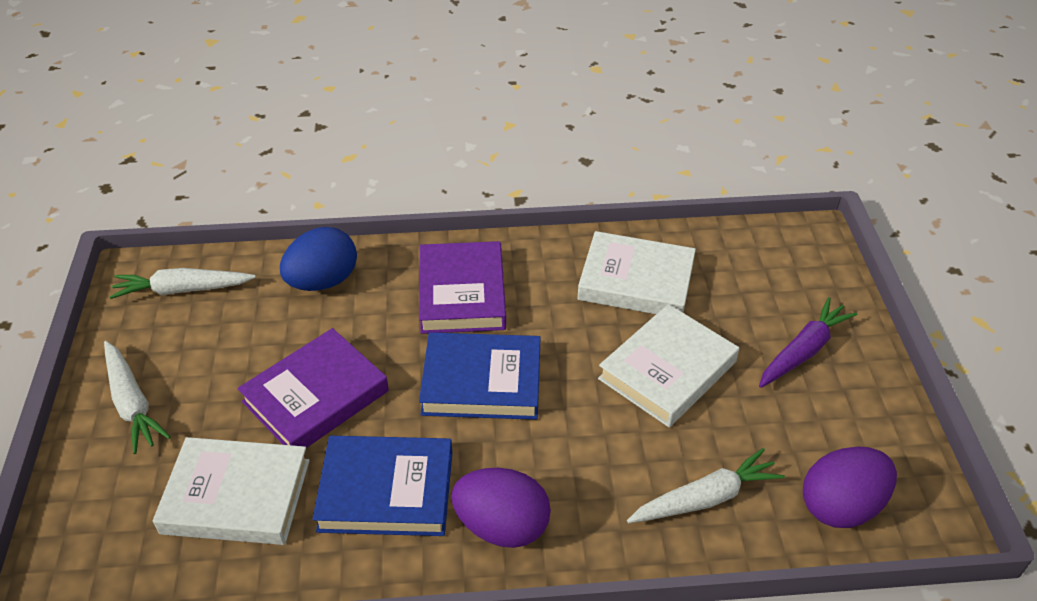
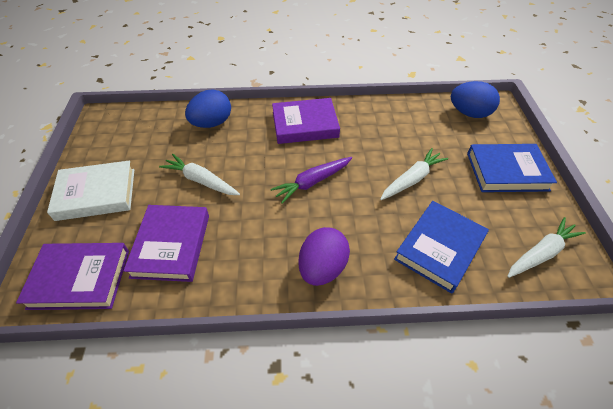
blue egg: 1 -> 2
purple book: 2 -> 3
purple egg: 2 -> 1
white book: 3 -> 1

